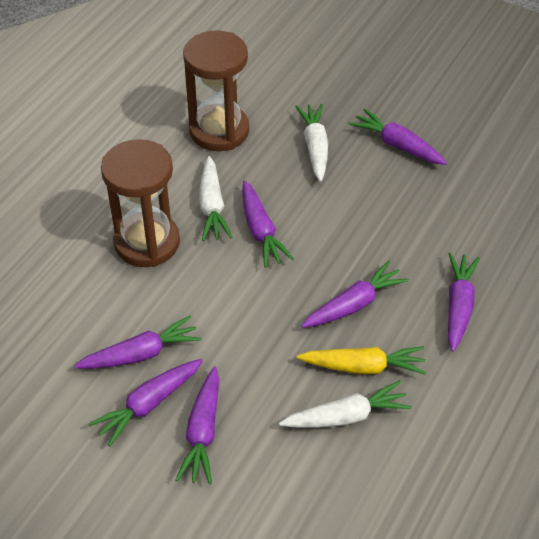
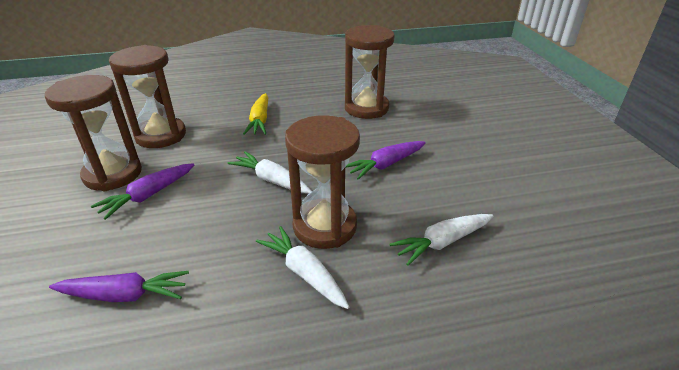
brown hourglass: 2 -> 4
purple carrot: 7 -> 3

